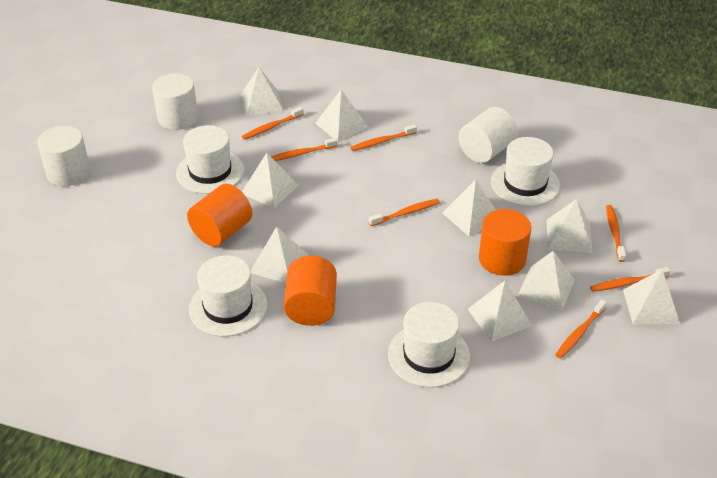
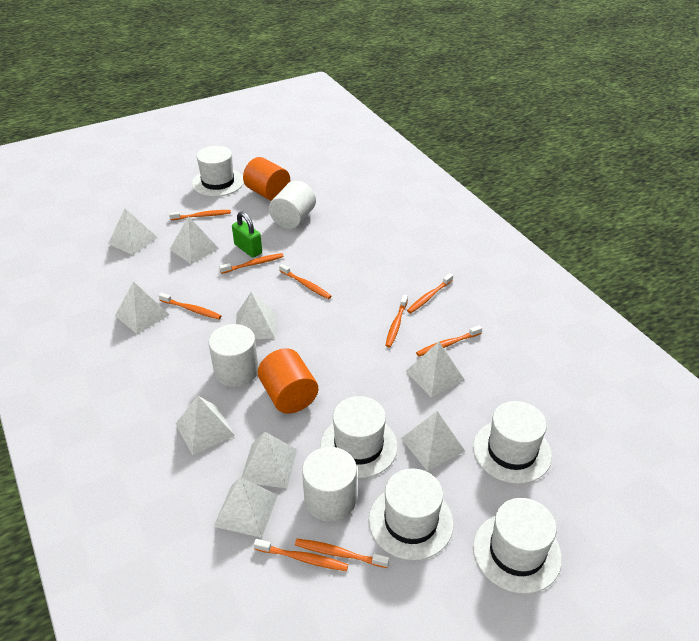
green padlock: 0 -> 1
orange cylinder: 3 -> 2
orange toothbrush: 7 -> 9
white hat: 4 -> 5

